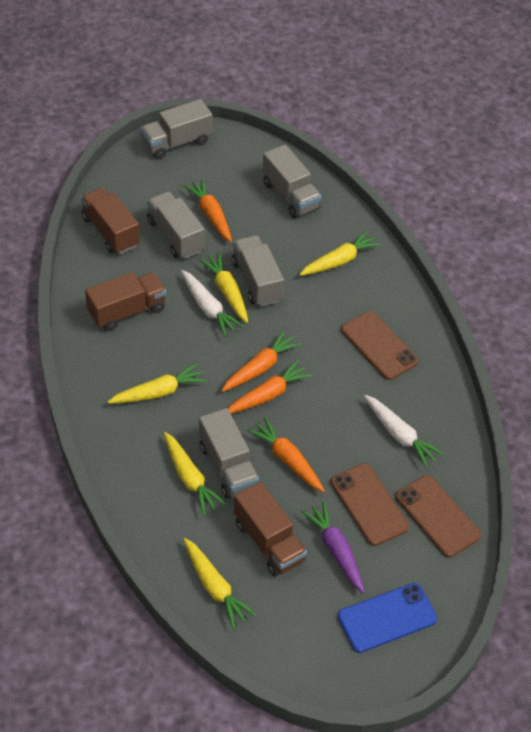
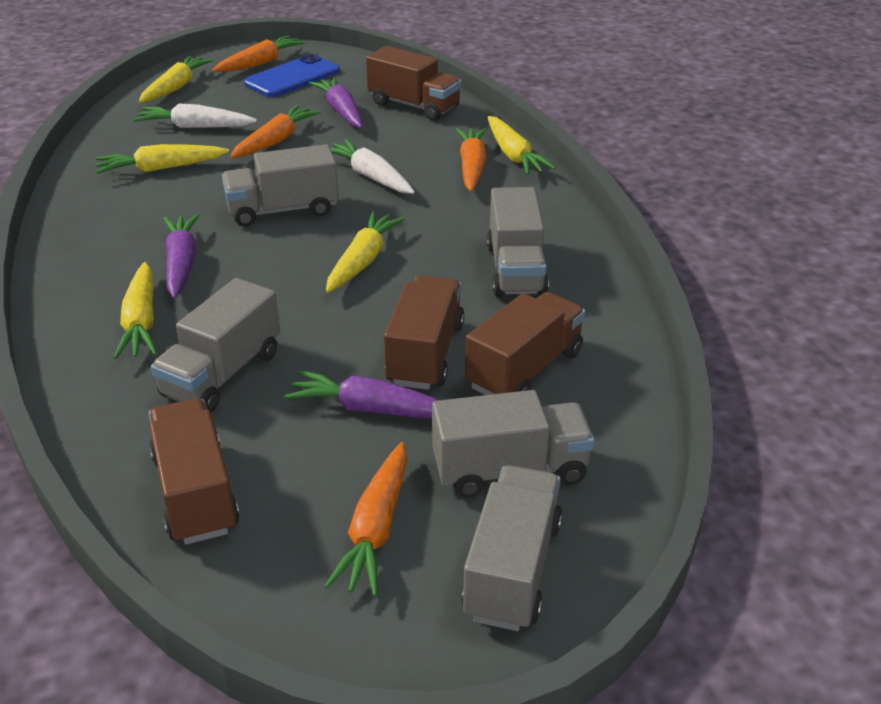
brown phone: 3 -> 0
brown truck: 3 -> 4
purple carrot: 1 -> 3

